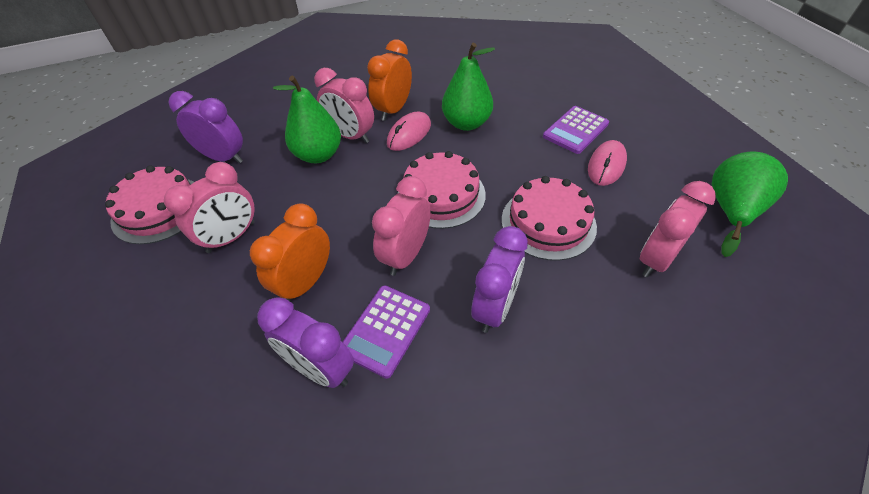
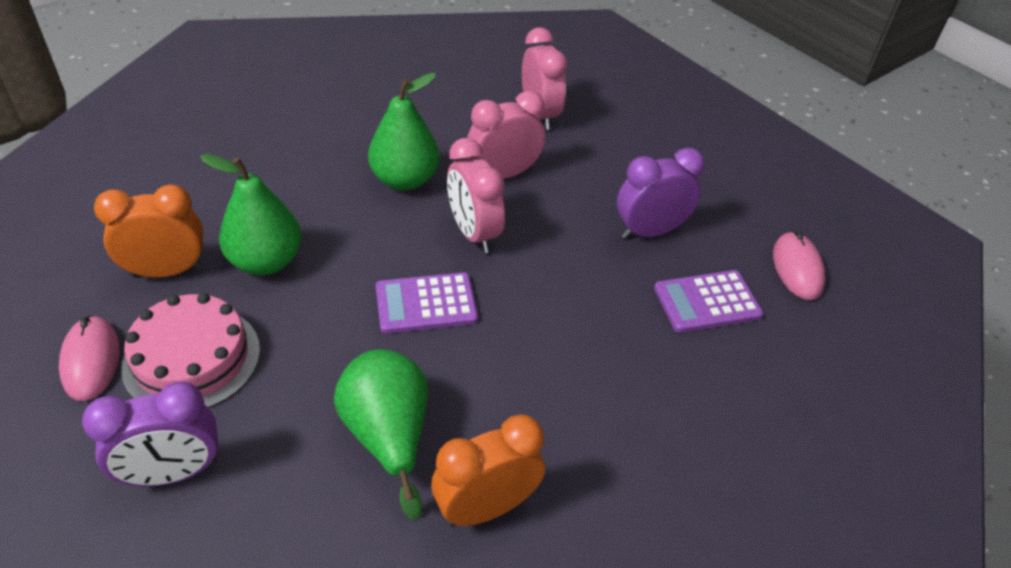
pink cake: 3 -> 1
pink clock: 4 -> 3
purple clock: 3 -> 2

